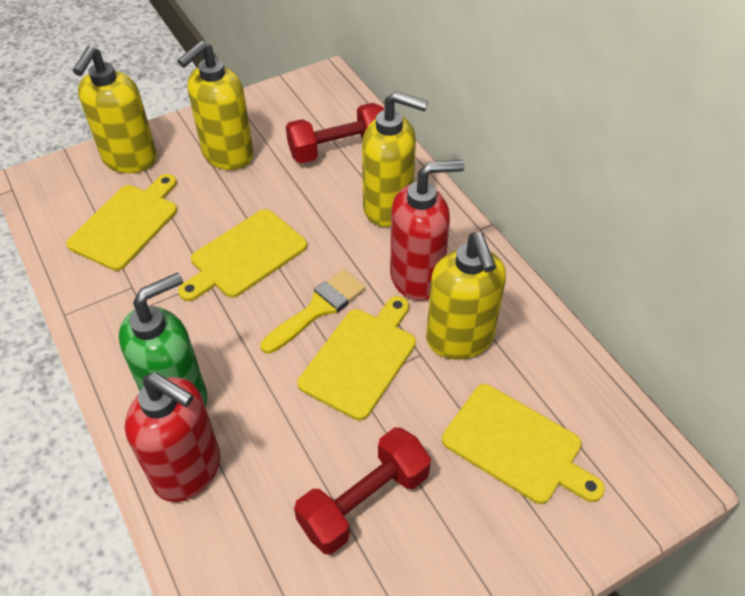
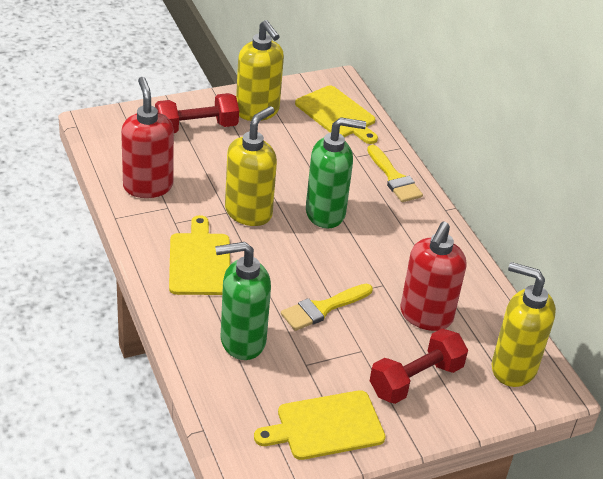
green soap dispenser: 1 -> 2
yellow brush: 1 -> 2
yellow cutting board: 4 -> 3
yellow soap dispenser: 4 -> 3

